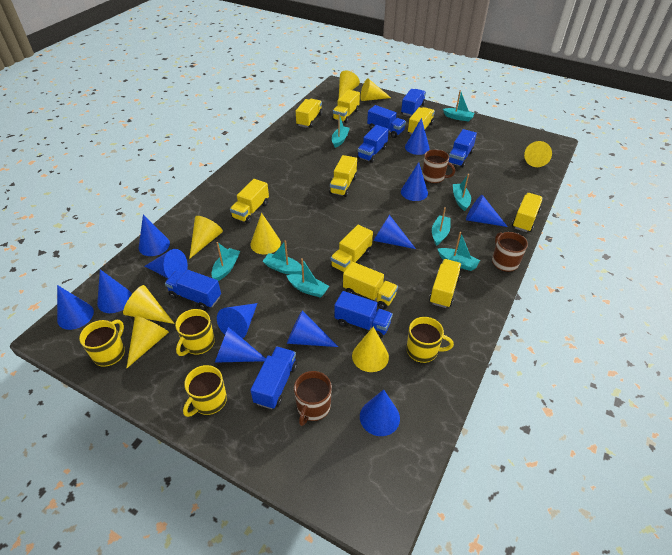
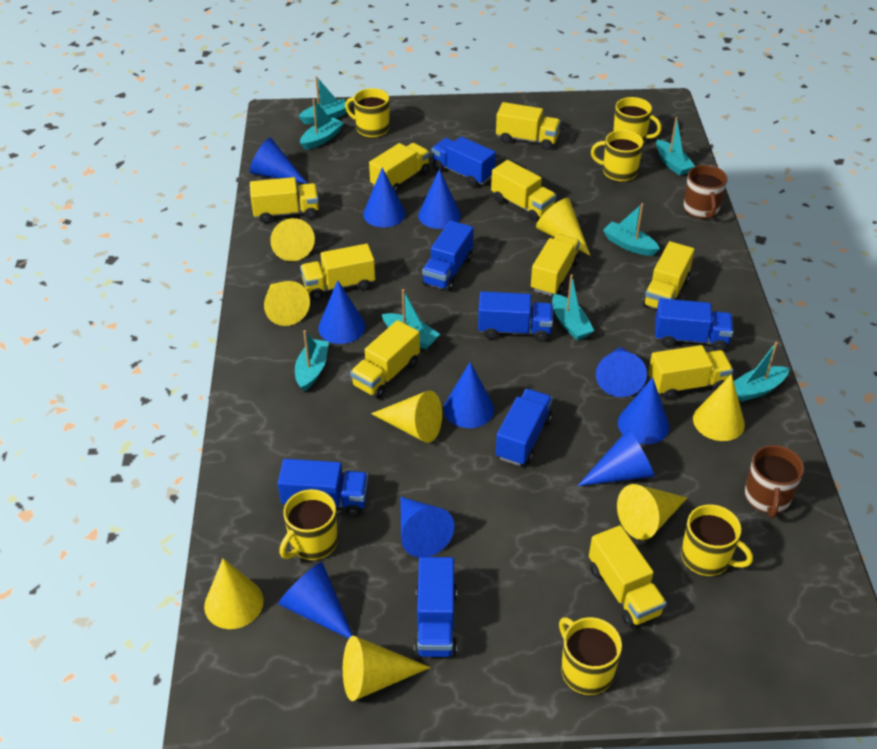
blue cone: 12 -> 10
brown mug: 3 -> 2
yellow mug: 4 -> 6
yellow truck: 9 -> 10

